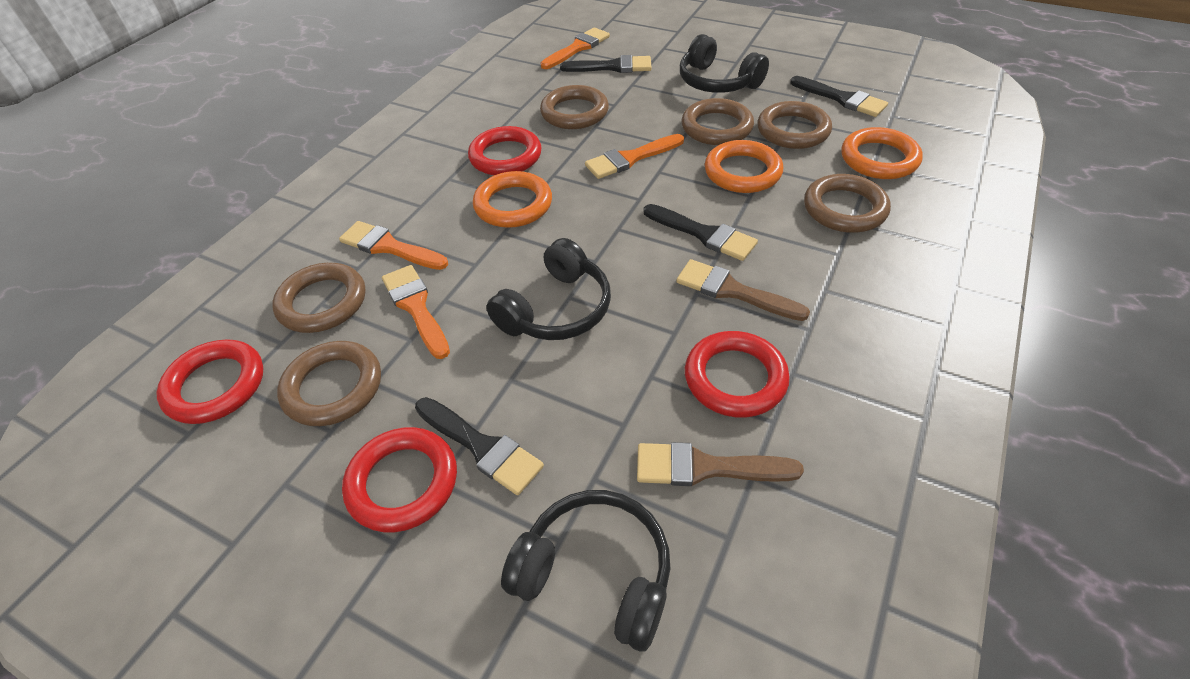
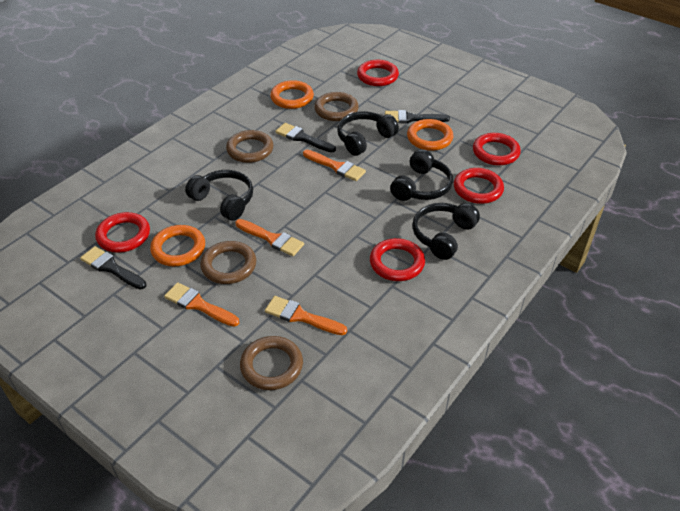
black brush: 4 -> 3
black headphones: 3 -> 4
brown brush: 2 -> 0
brown ring: 6 -> 4
red ring: 4 -> 5

